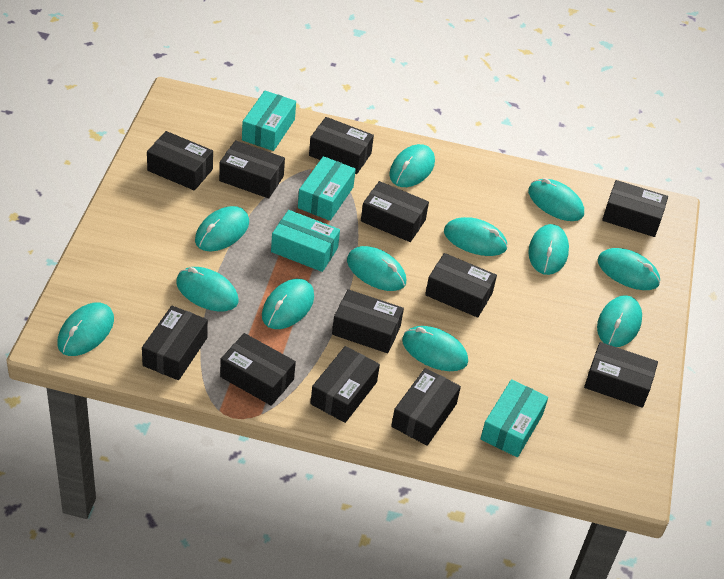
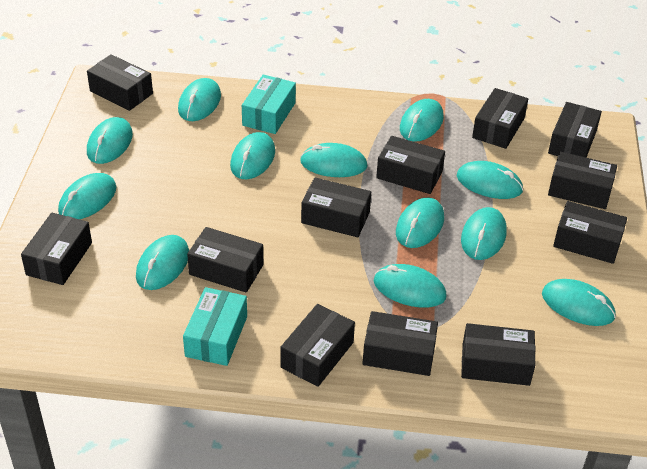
turquoise box: 4 -> 2

